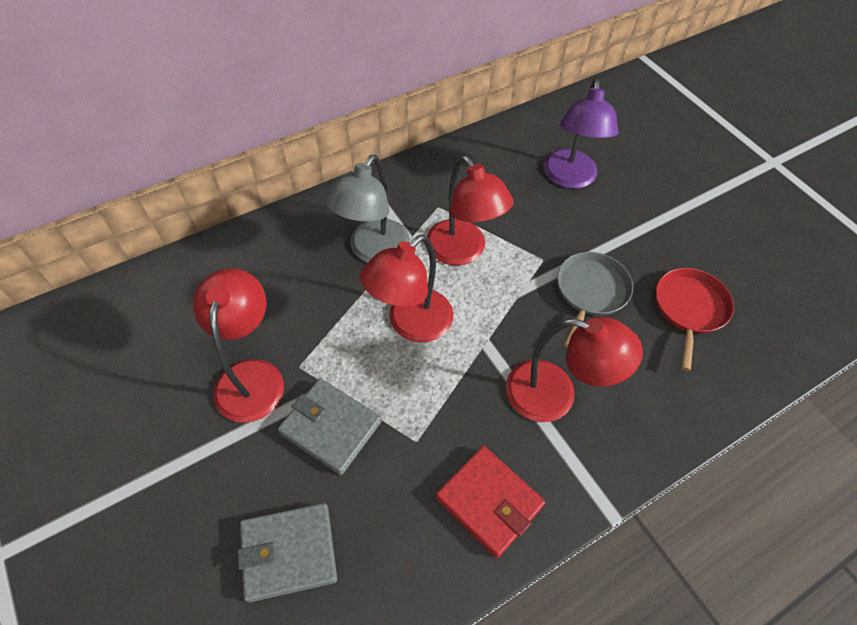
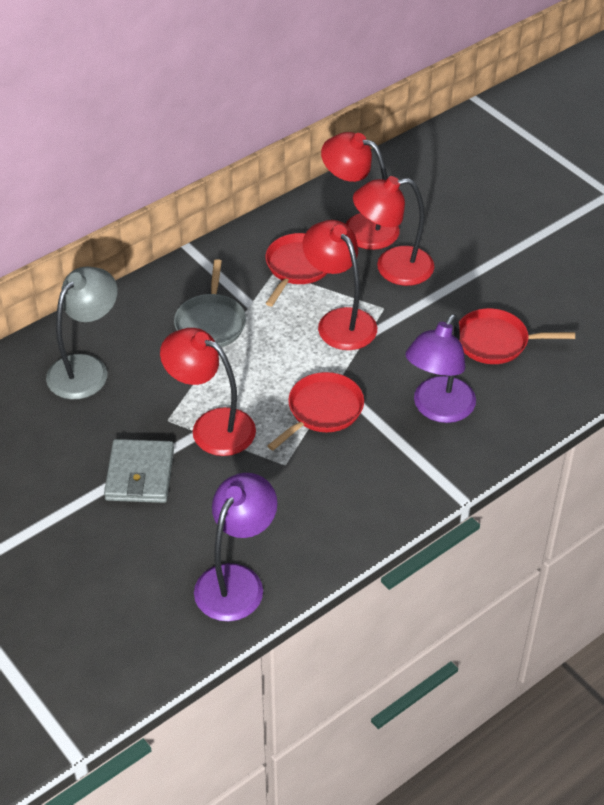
grey wallet: 2 -> 1
purple lamp: 1 -> 2
red pan: 1 -> 3
red wallet: 1 -> 0

